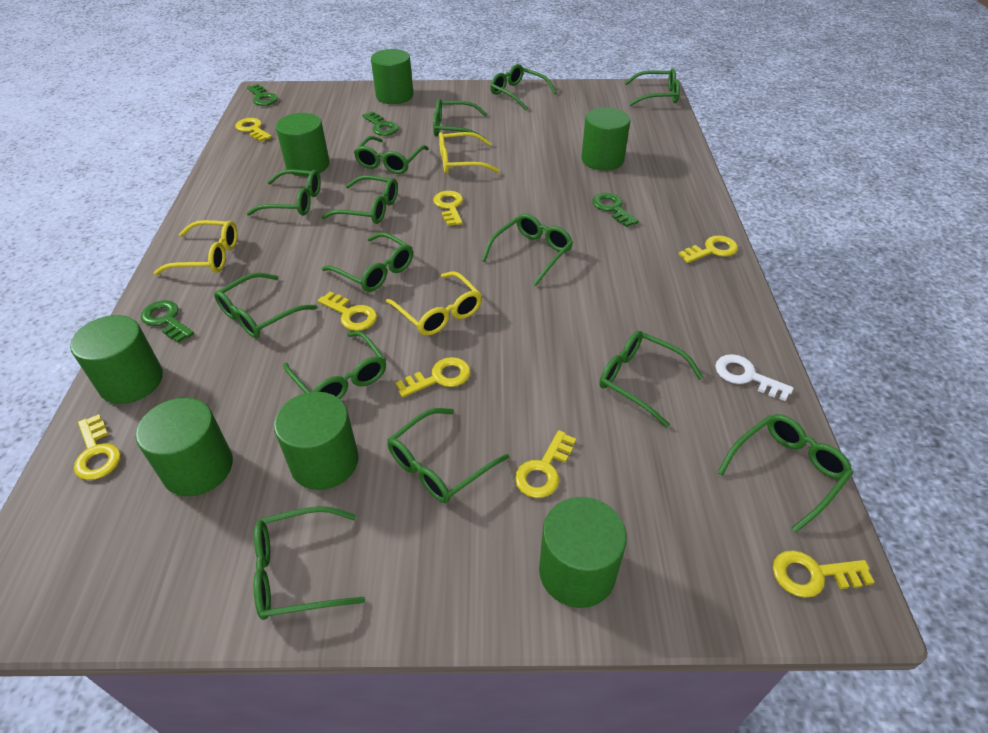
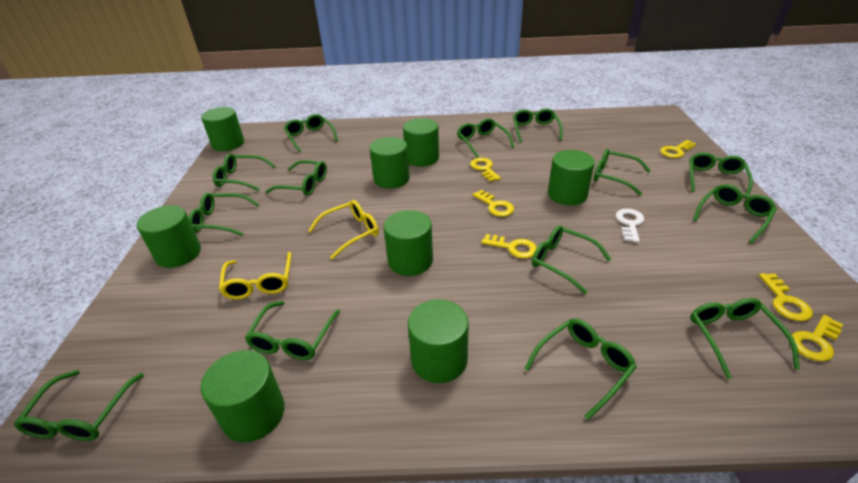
green cylinder: 7 -> 8
green key: 4 -> 0
yellow glasses: 3 -> 2
yellow key: 8 -> 6

